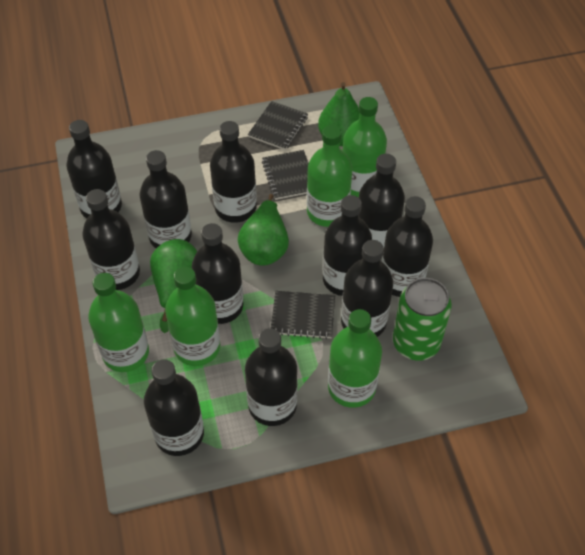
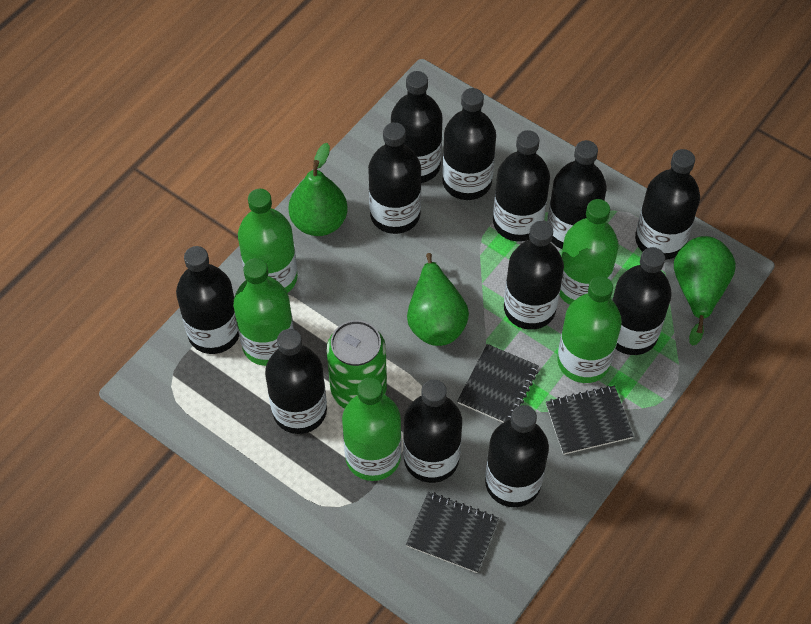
black bottle: 11 -> 12

